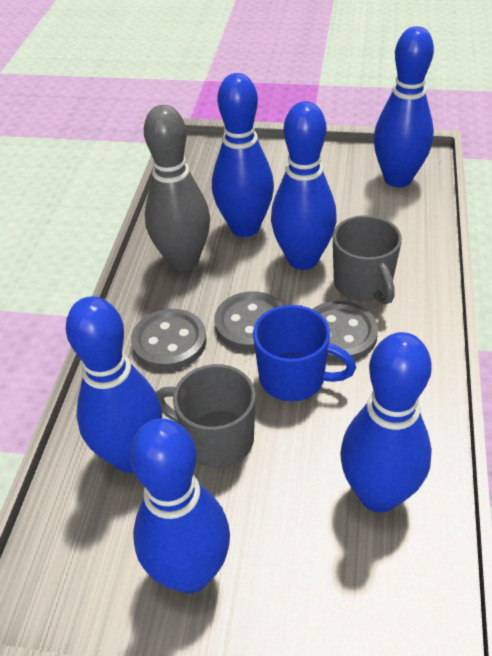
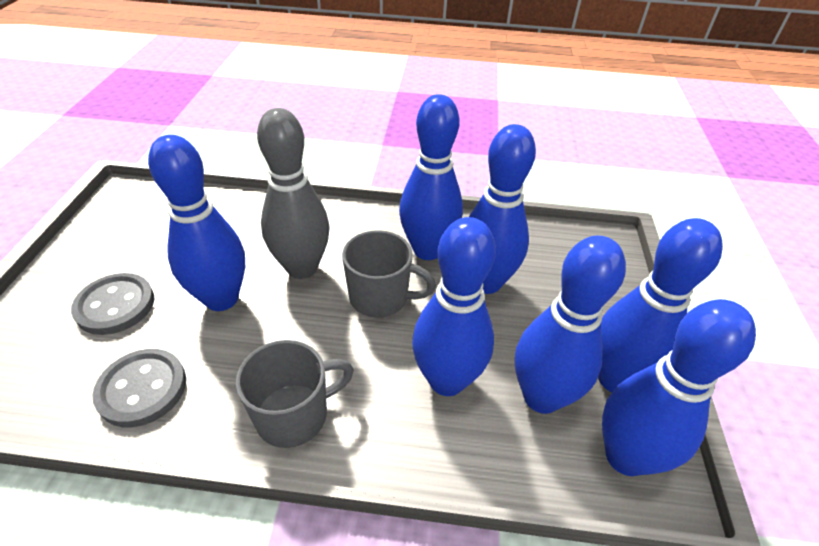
blue bowling pin: 6 -> 7
blue mug: 1 -> 0
grey button: 3 -> 2

